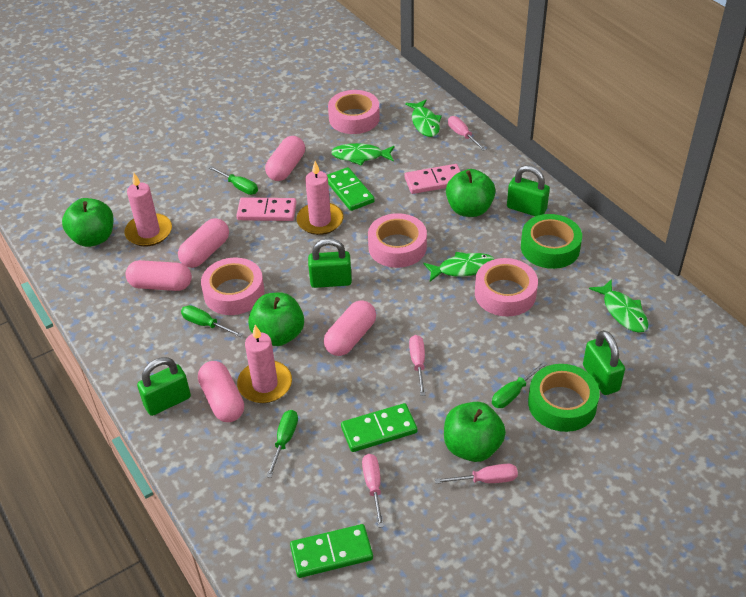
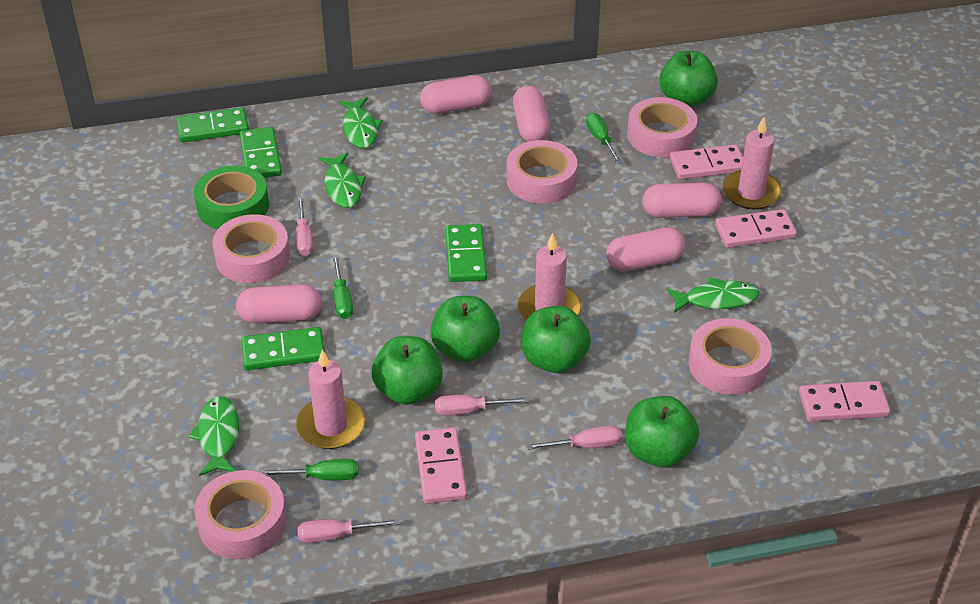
green apple: 4 -> 5
green domino: 3 -> 4
green padlock: 4 -> 0
green screwdriver: 4 -> 3
green tape: 2 -> 1
pink domino: 2 -> 4
pink tape: 4 -> 5

